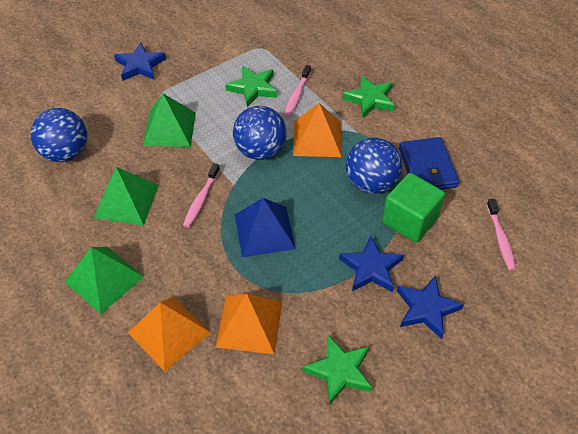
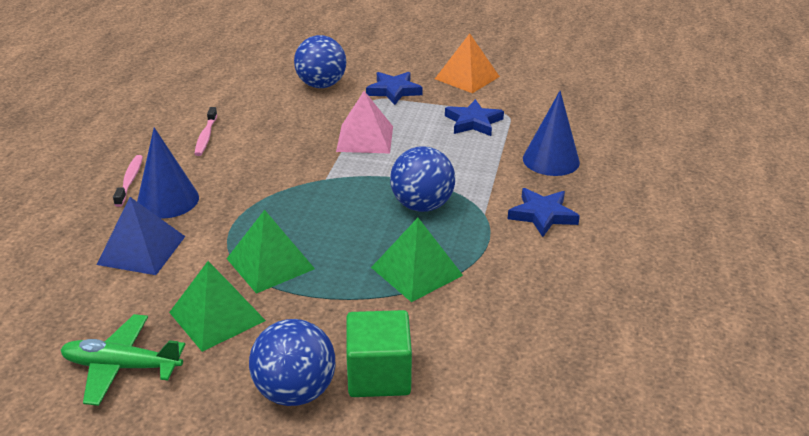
blue cone: 0 -> 2
blue wallet: 1 -> 0
green plane: 0 -> 1
green star: 3 -> 0
orange pyramid: 3 -> 1
pink pyramid: 0 -> 1
pink toothbrush: 3 -> 2

